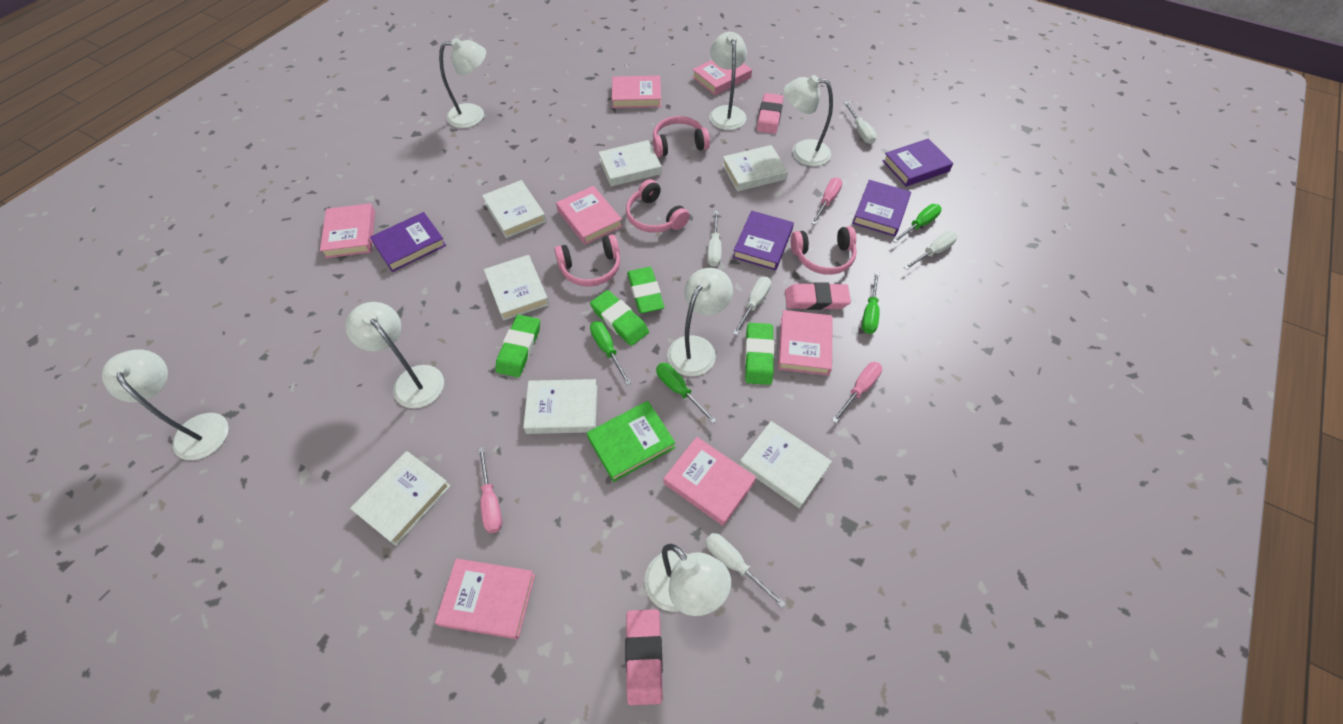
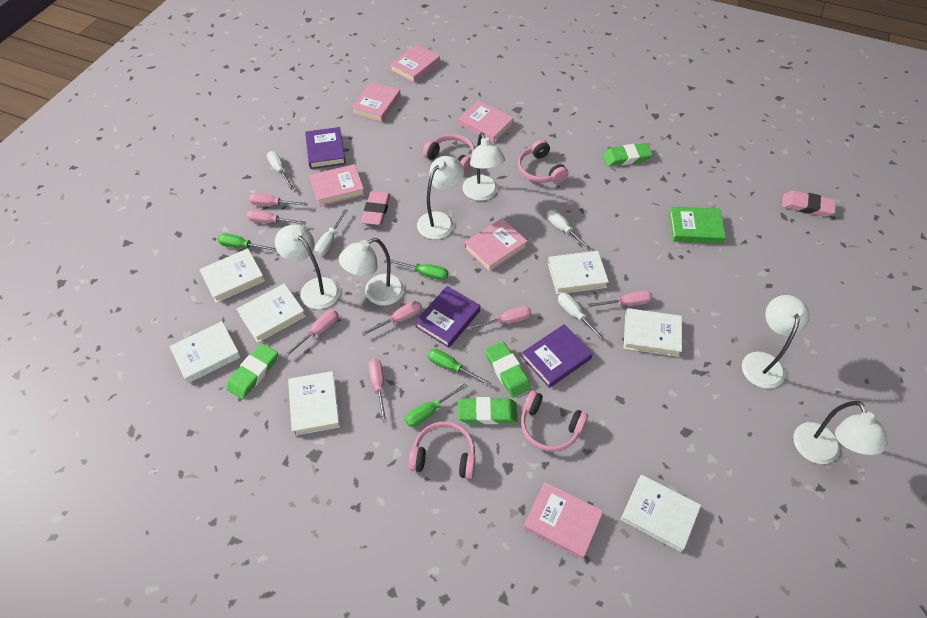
pink book: 7 -> 6
pink eraser: 3 -> 2
pink screwdriver: 3 -> 7
purple book: 4 -> 3
white lamp: 7 -> 6
white screwdriver: 5 -> 4

